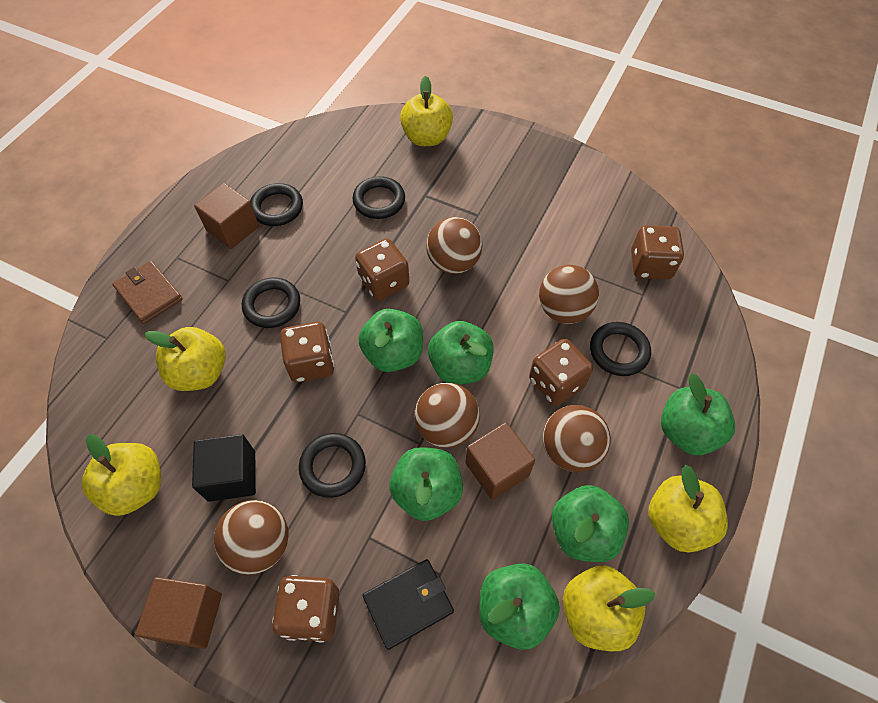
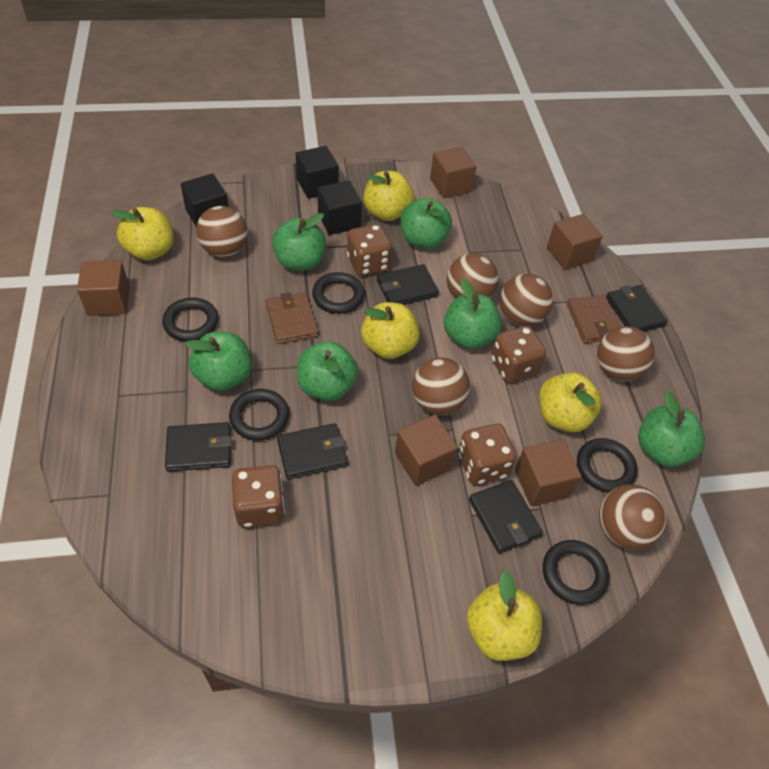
black cube: 1 -> 3
black wallet: 1 -> 5
brown ball: 5 -> 6
brown cube: 3 -> 5
brown dice: 5 -> 4
brown wallet: 1 -> 2

